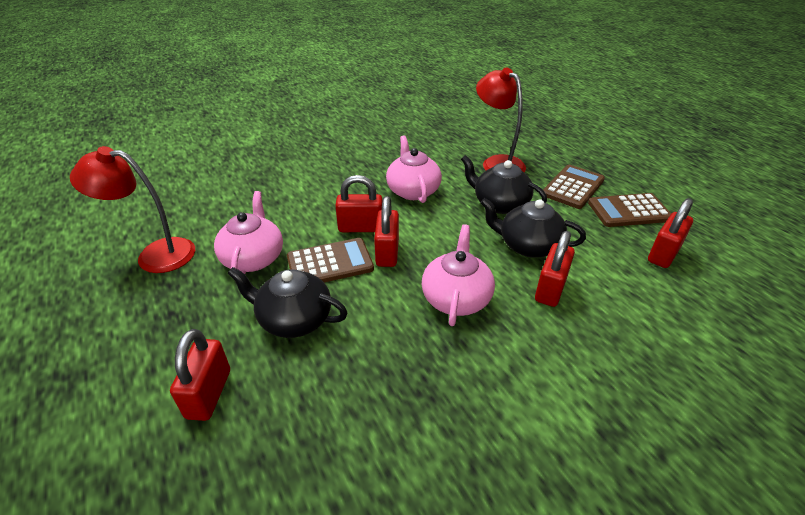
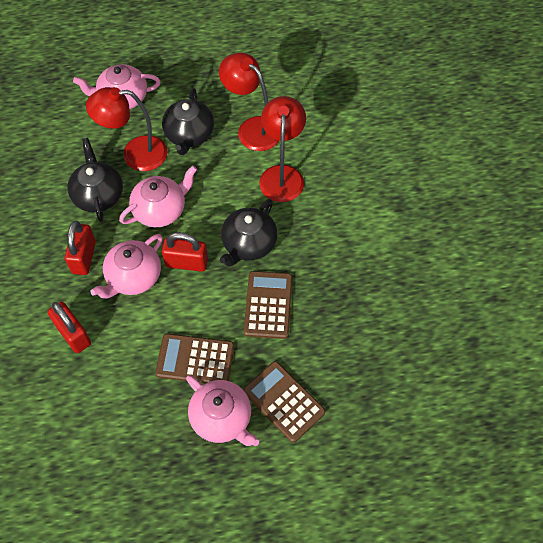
pink teapot: 3 -> 4
red lamp: 2 -> 3
red padlock: 5 -> 3

